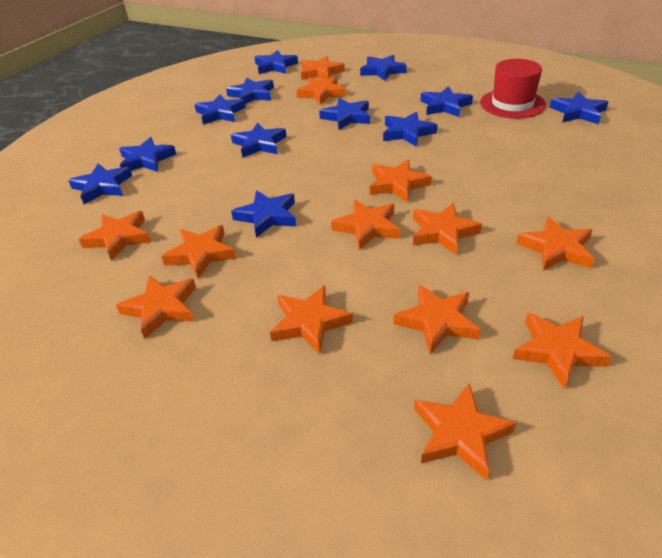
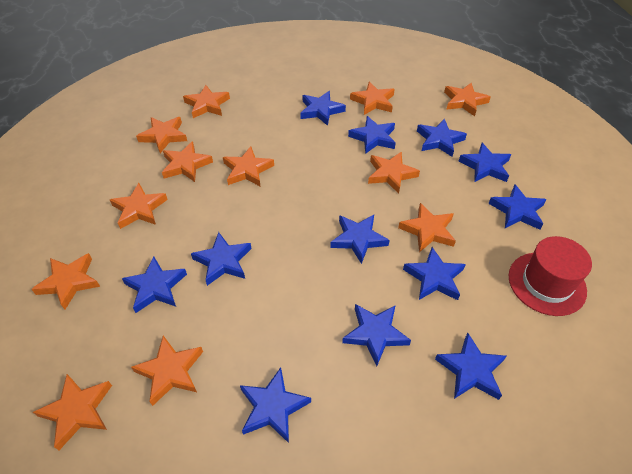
orange star: 13 -> 12

